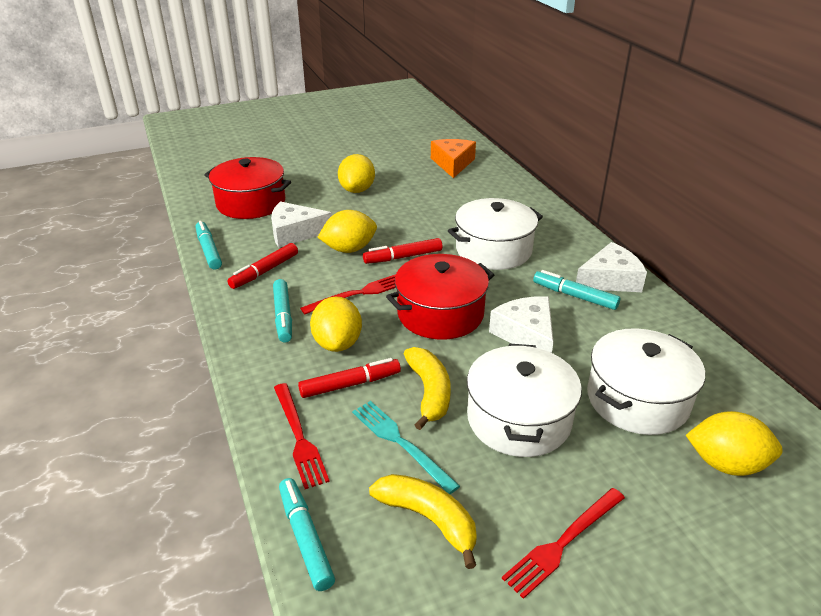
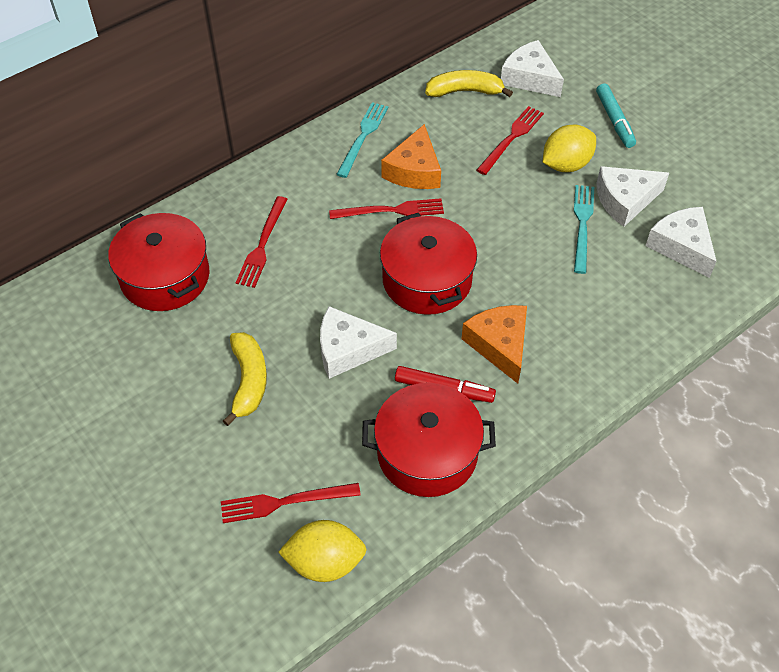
orange cheese: 1 -> 2
red fork: 3 -> 4
red marker: 3 -> 1
red pot: 2 -> 3
turquoise fork: 1 -> 2
turquoise marker: 4 -> 1
white cheese: 3 -> 4
white pot: 3 -> 0
yellow lemon: 4 -> 2

